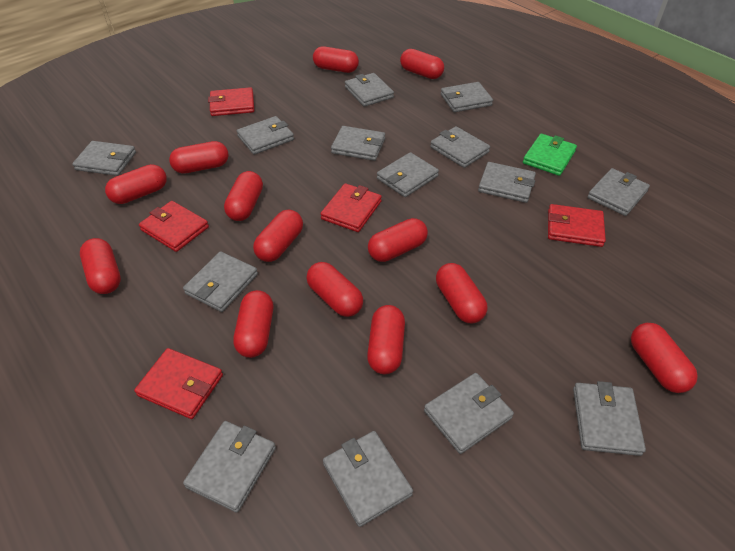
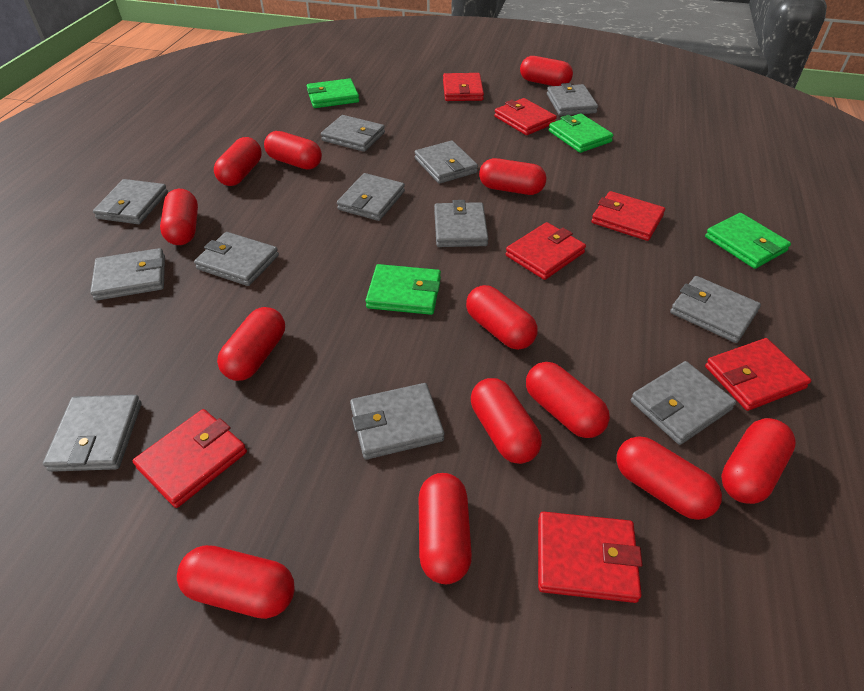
green wallet: 1 -> 4
grey wallet: 14 -> 12
red wallet: 5 -> 7

